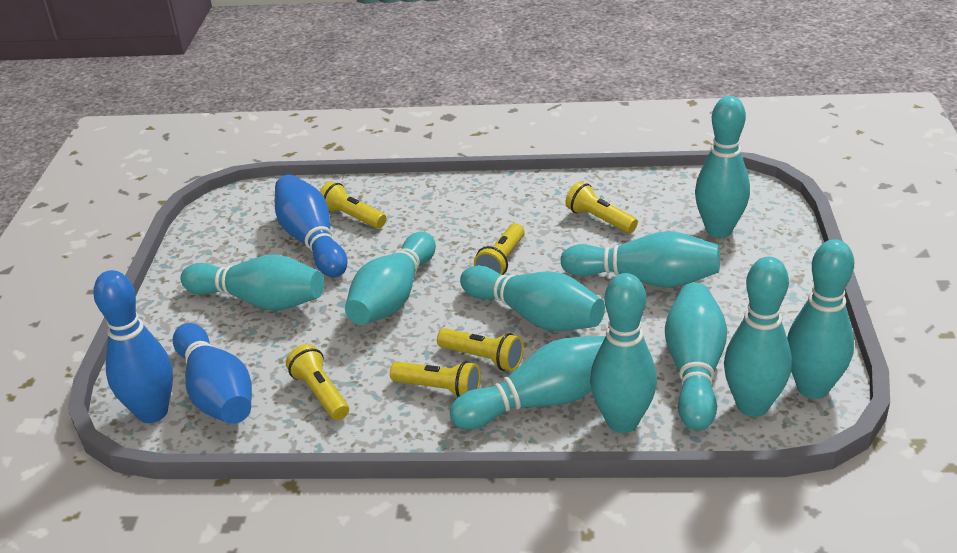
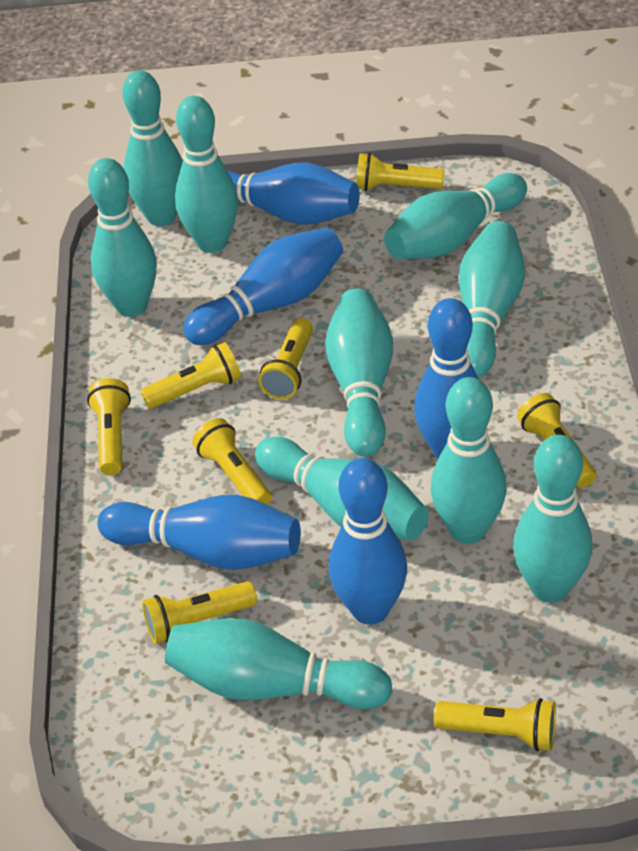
blue bowling pin: 3 -> 5
yellow flashlight: 6 -> 8

